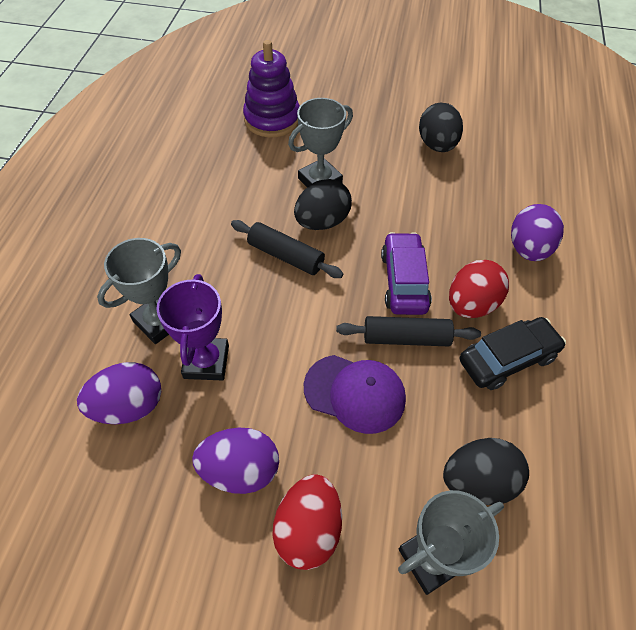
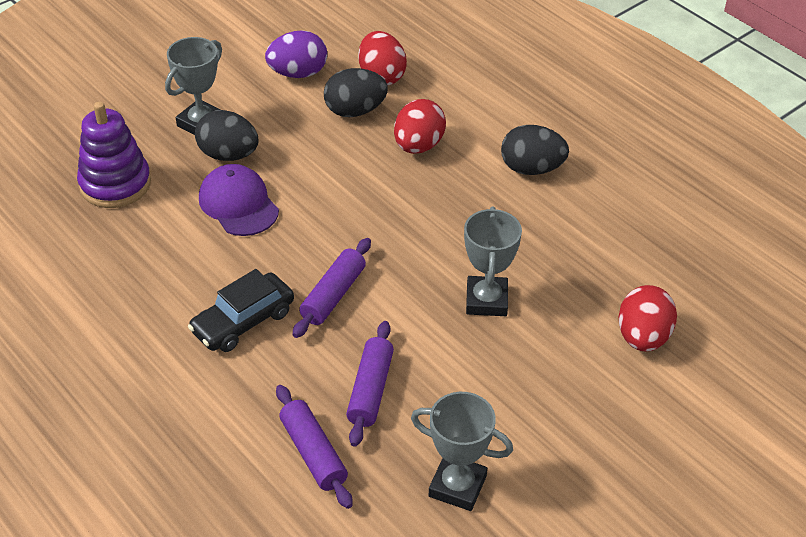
black rolling pin: 2 -> 0
purple car: 1 -> 0
purple egg: 3 -> 1
purple rolling pin: 0 -> 3
purple trophy: 1 -> 0
red egg: 2 -> 3

